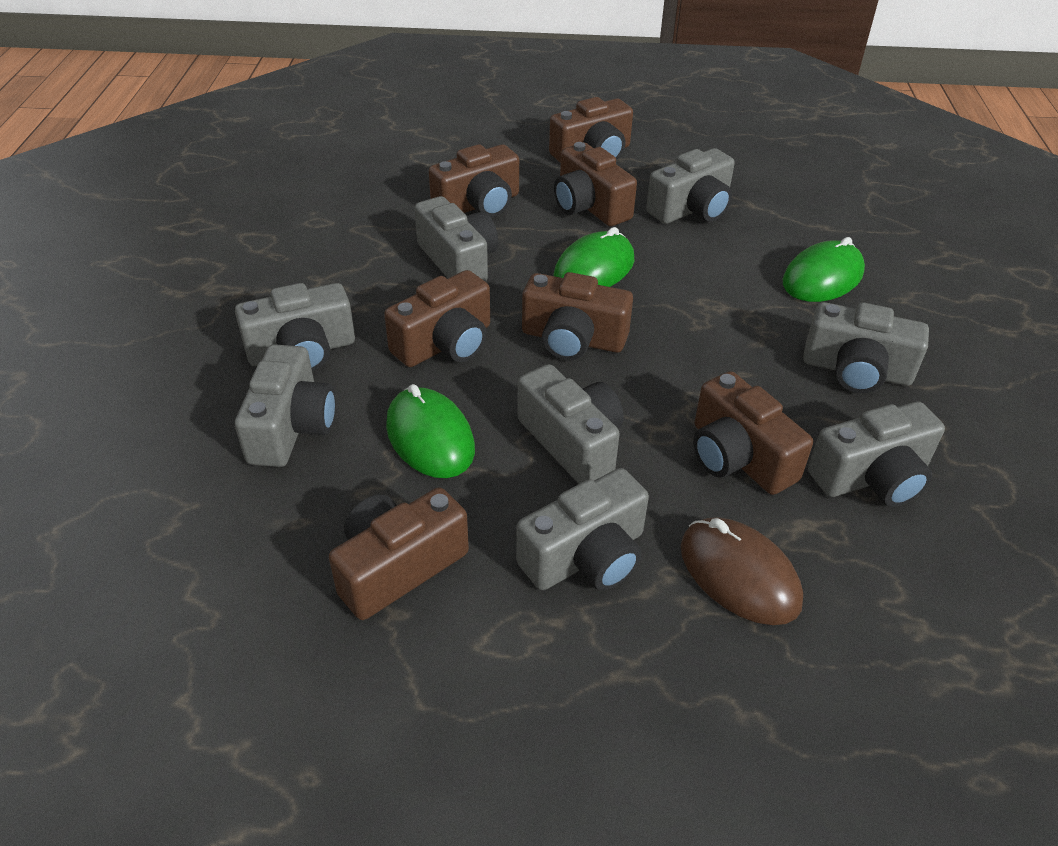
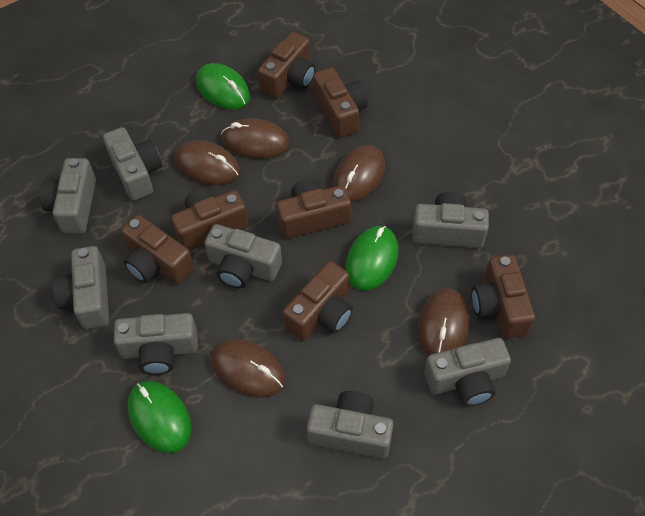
brown mouse: 1 -> 5

